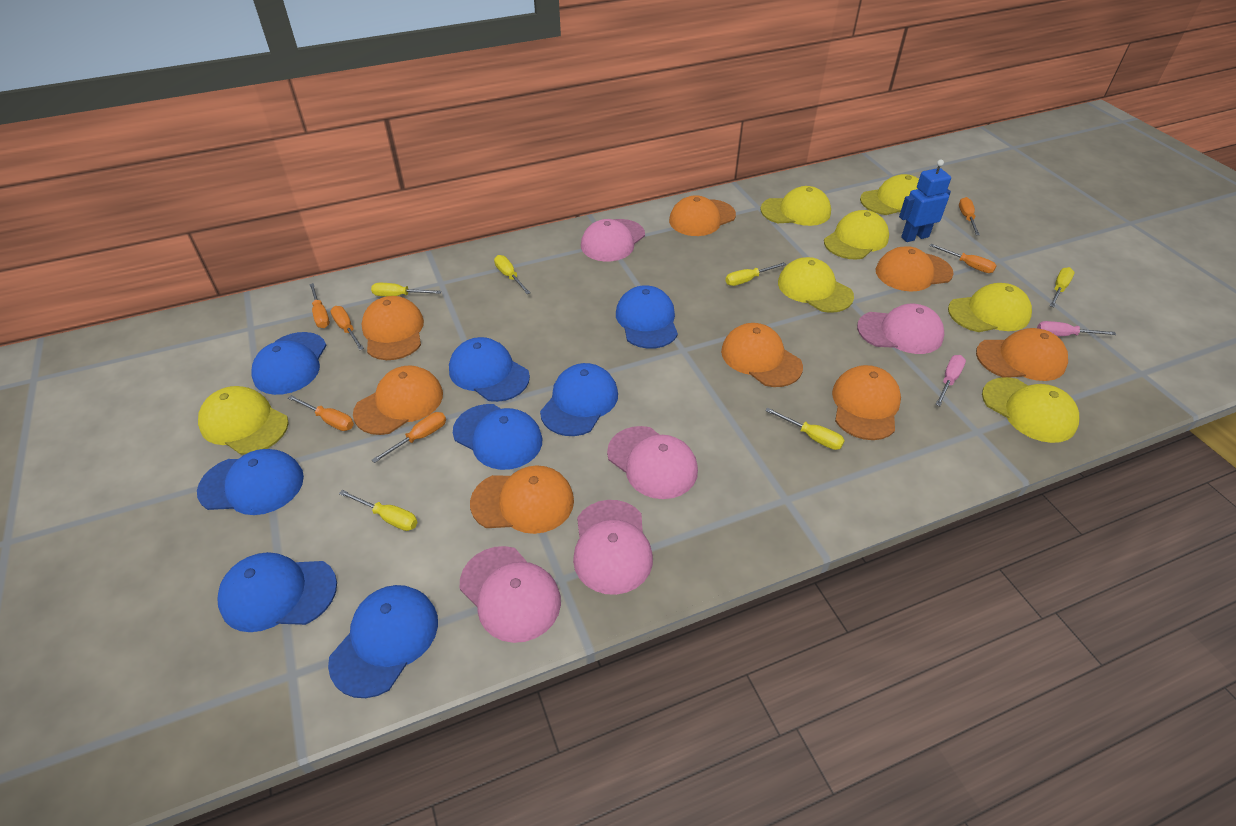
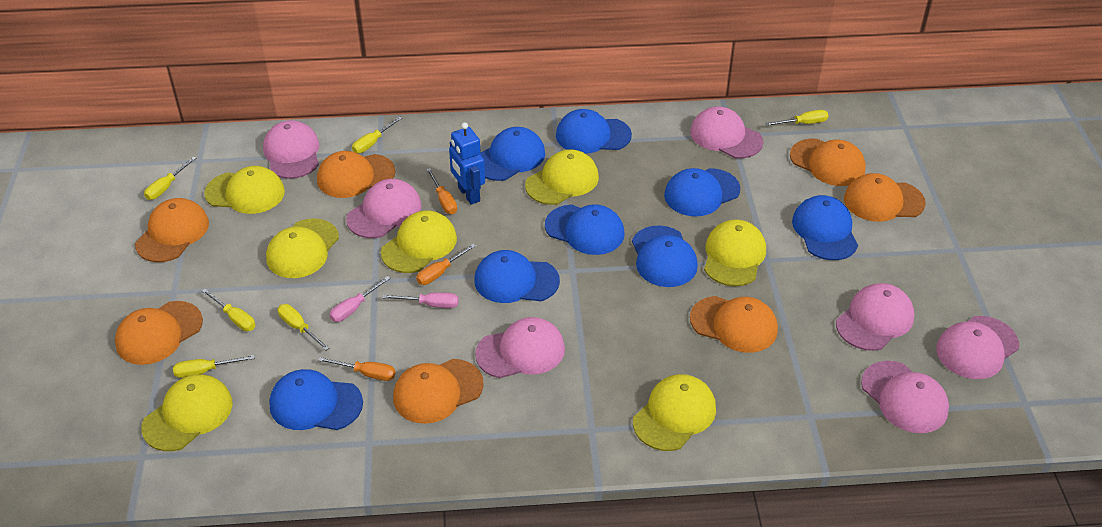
orange cap: 8 -> 7
orange screwdriver: 6 -> 3
pink cap: 5 -> 7

